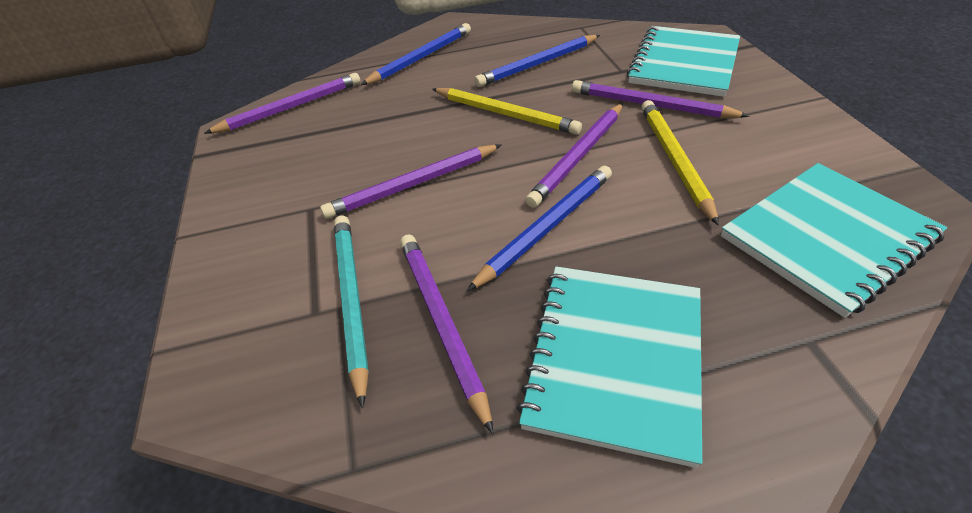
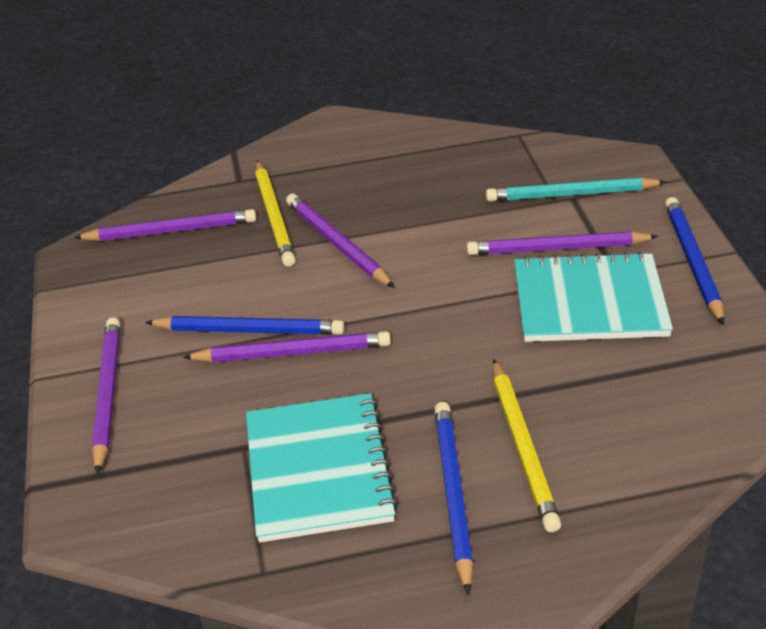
turquoise notebook: 3 -> 2

